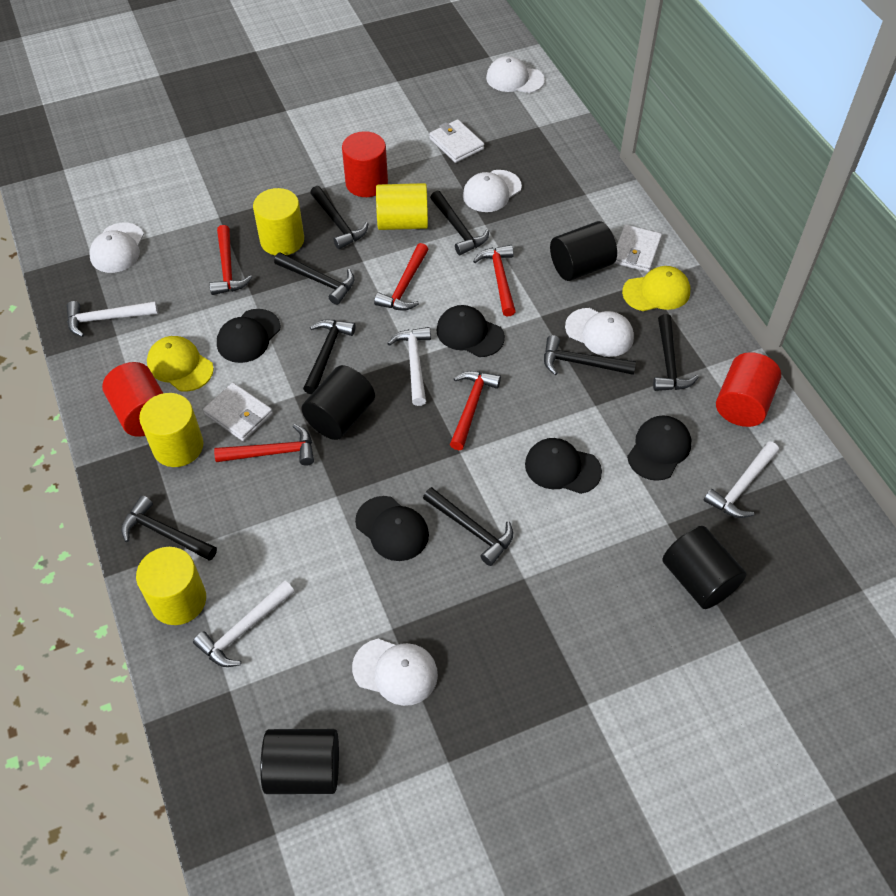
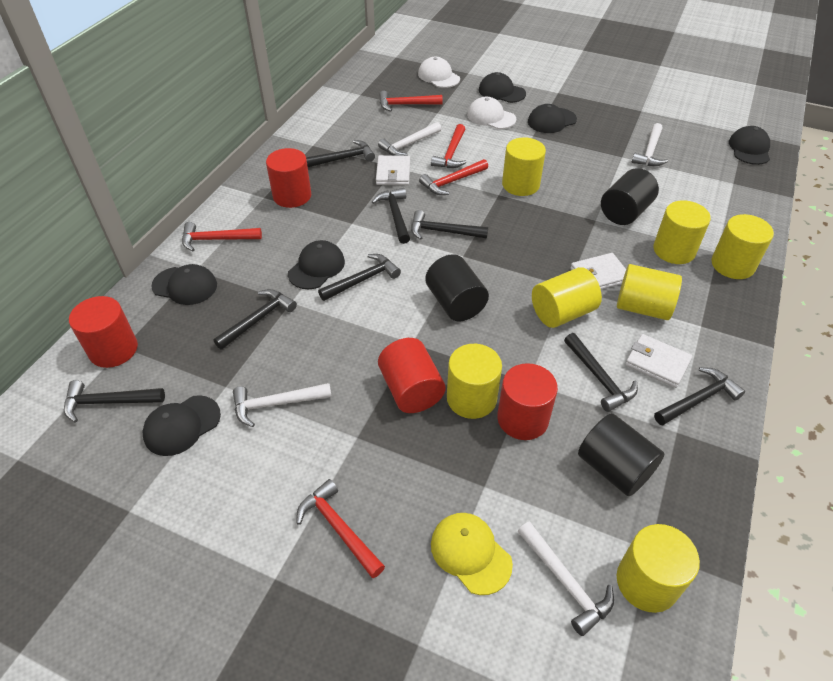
black cap: 5 -> 6
black cylinder: 4 -> 3
red cylinder: 3 -> 4
white cap: 5 -> 2
yellow cap: 2 -> 1
yellow cylinder: 4 -> 7

